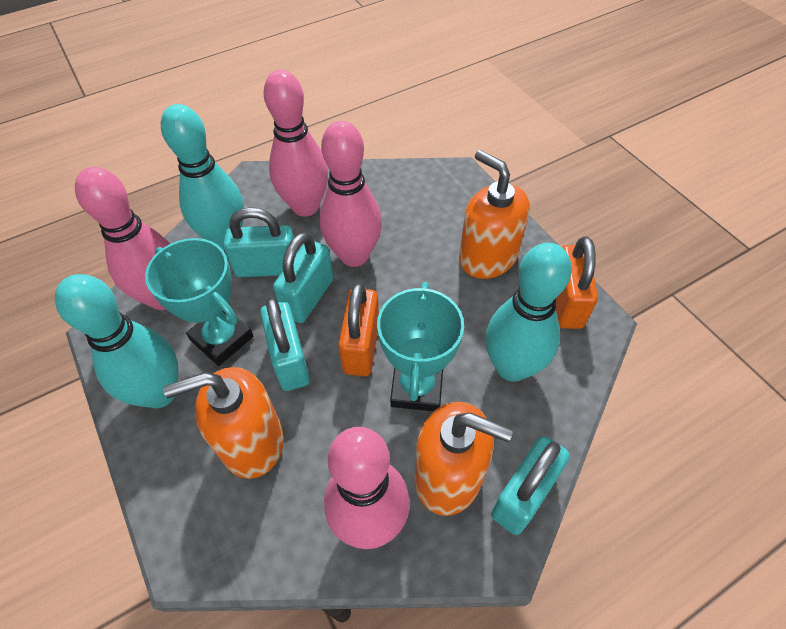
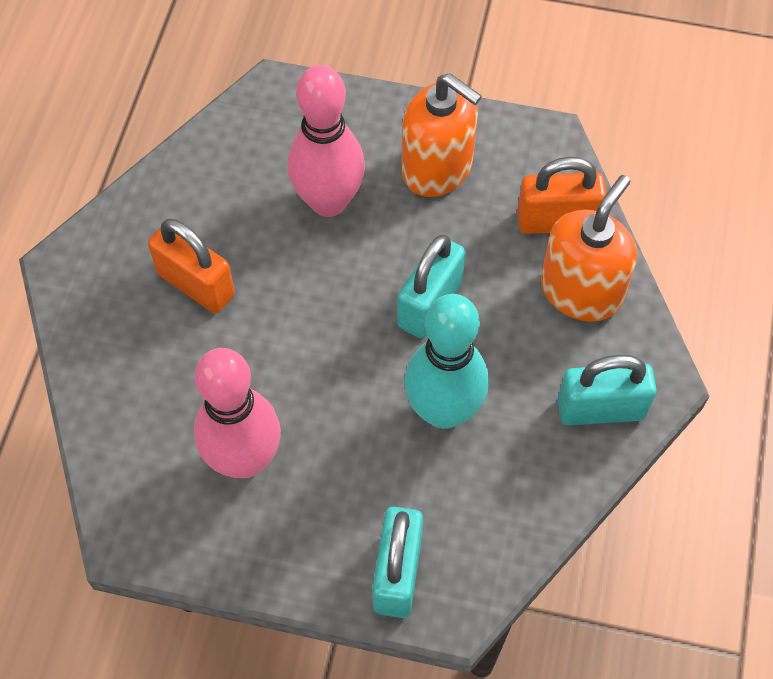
orange soap dispenser: 3 -> 2
pink bowling pin: 4 -> 2
turquoise bowling pin: 3 -> 1
turquoise padlock: 4 -> 3
turquoise trophy: 2 -> 0

